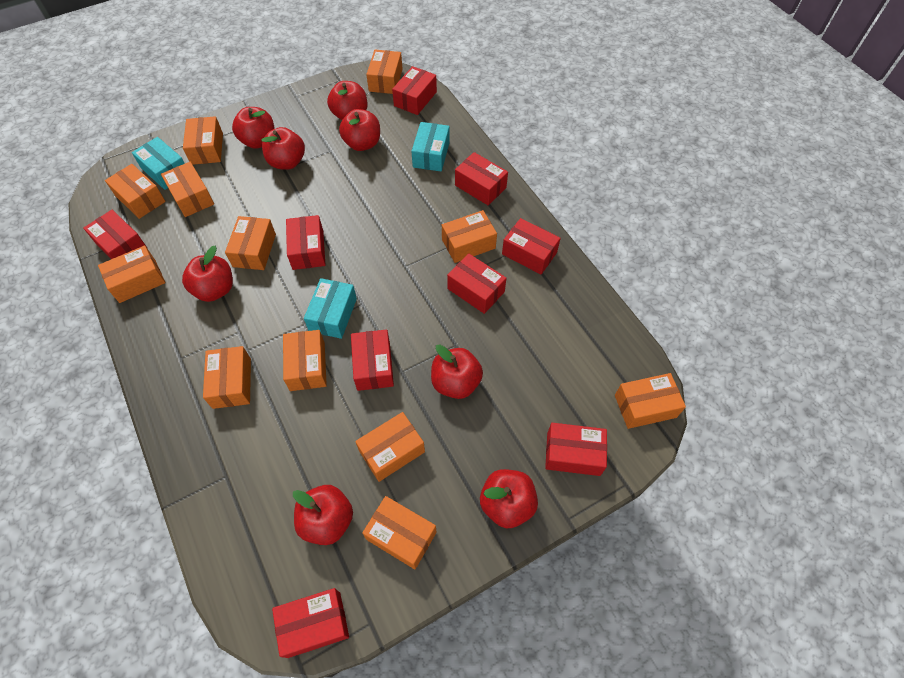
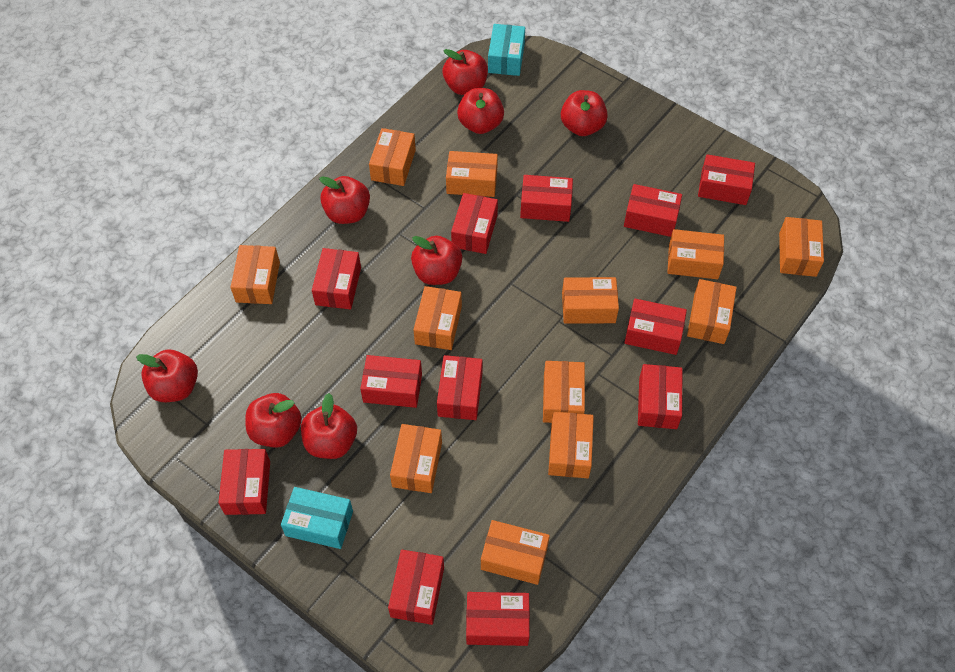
red box: 9 -> 12
turquoise box: 3 -> 2

